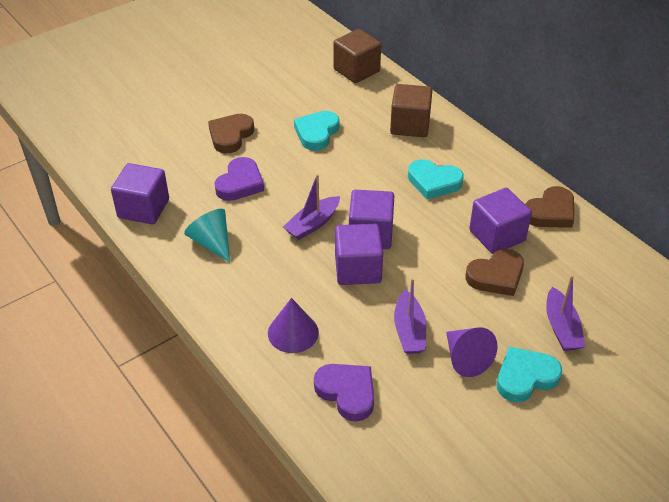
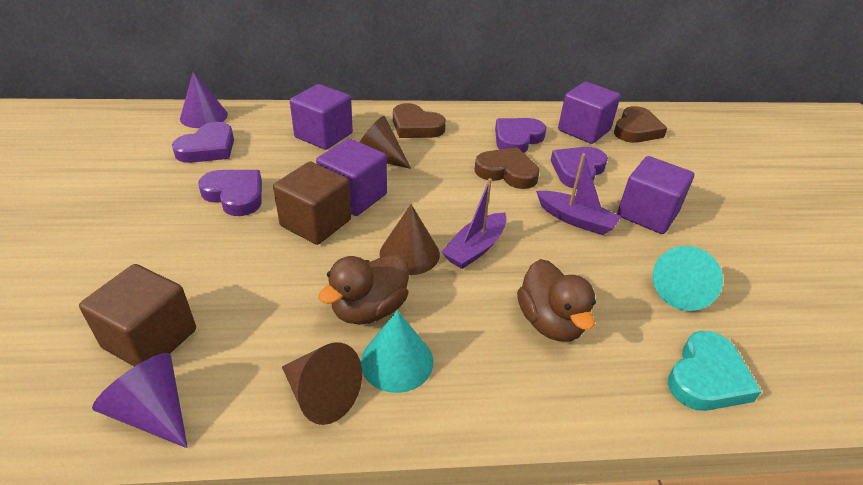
brown cone: 0 -> 3
brown duck: 0 -> 2
purple boat: 3 -> 2
purple heart: 2 -> 4
turquoise cone: 1 -> 2
turquoise heart: 3 -> 1

